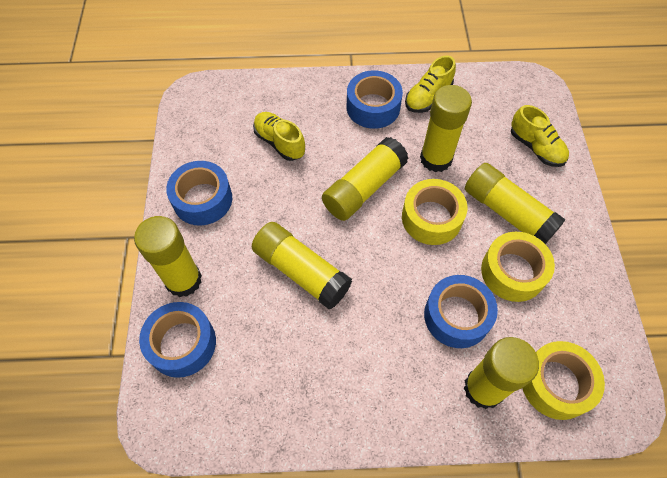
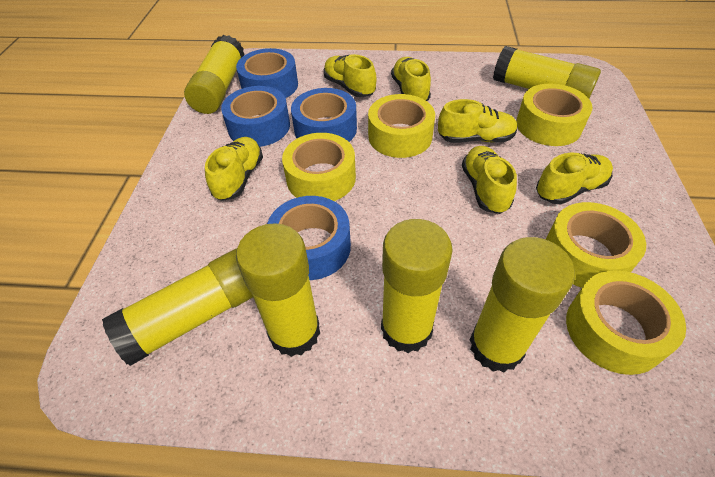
yellow shoe: 3 -> 6
yellow tape: 3 -> 5

